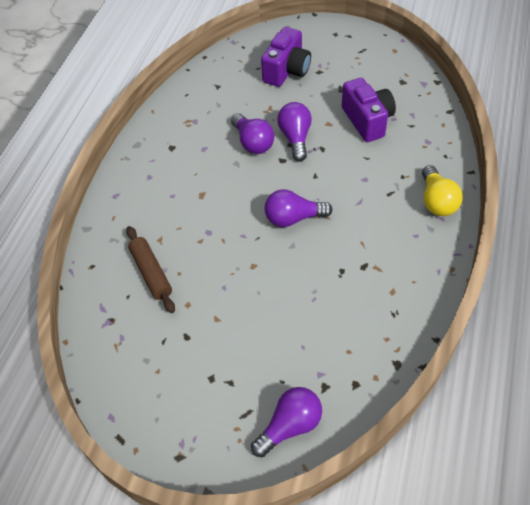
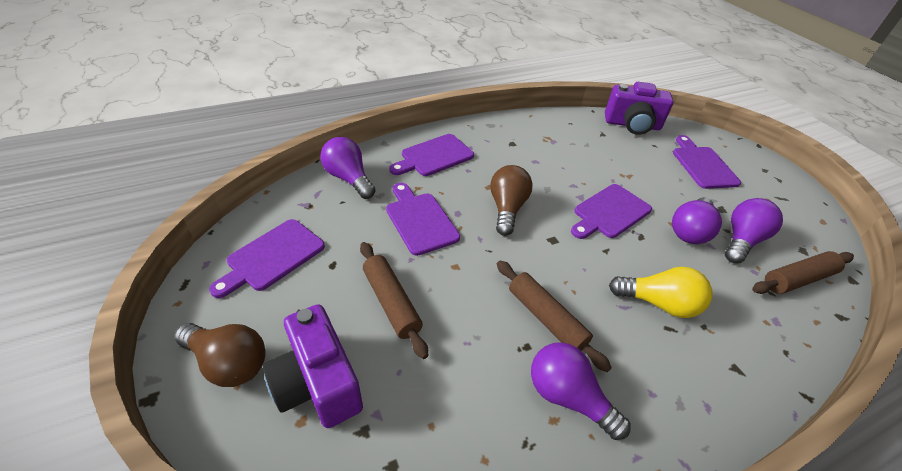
brown light bulb: 0 -> 2
brown rolling pin: 1 -> 3
purple cutting board: 0 -> 5

